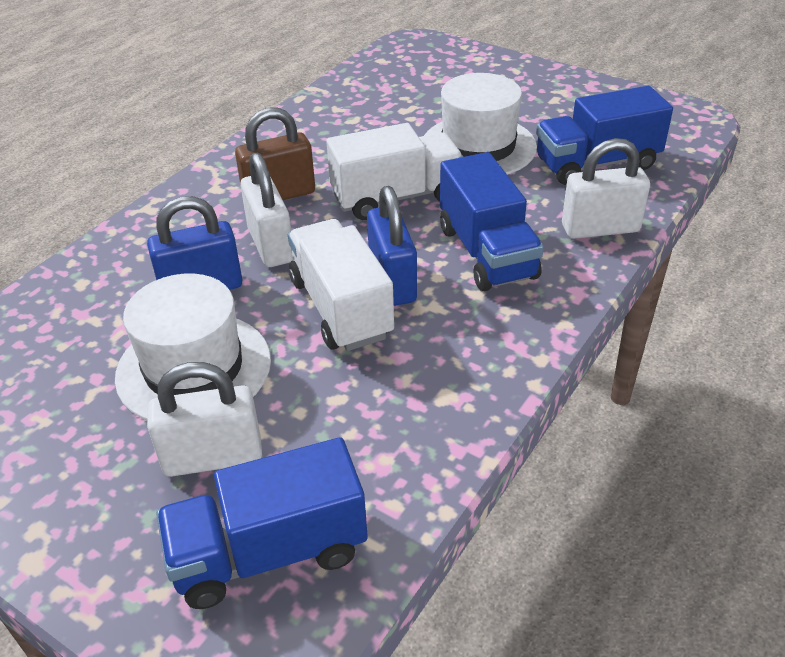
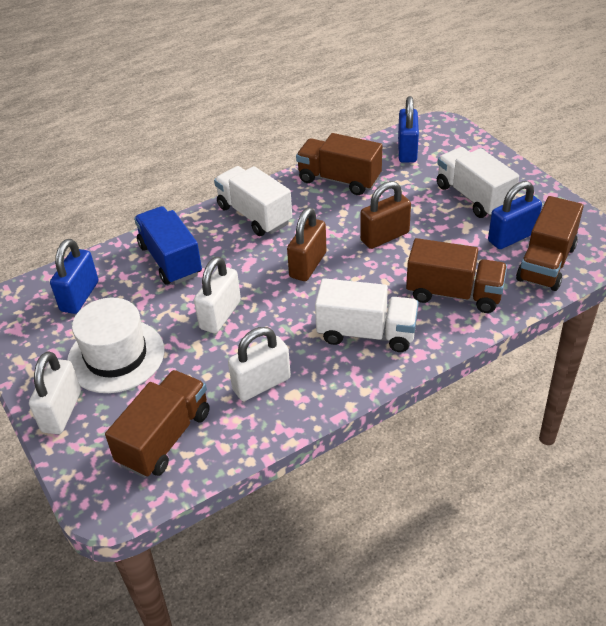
blue padlock: 2 -> 3
blue truck: 3 -> 1
brown padlock: 1 -> 2
brown truck: 0 -> 4
white hat: 2 -> 1
white truck: 2 -> 3

